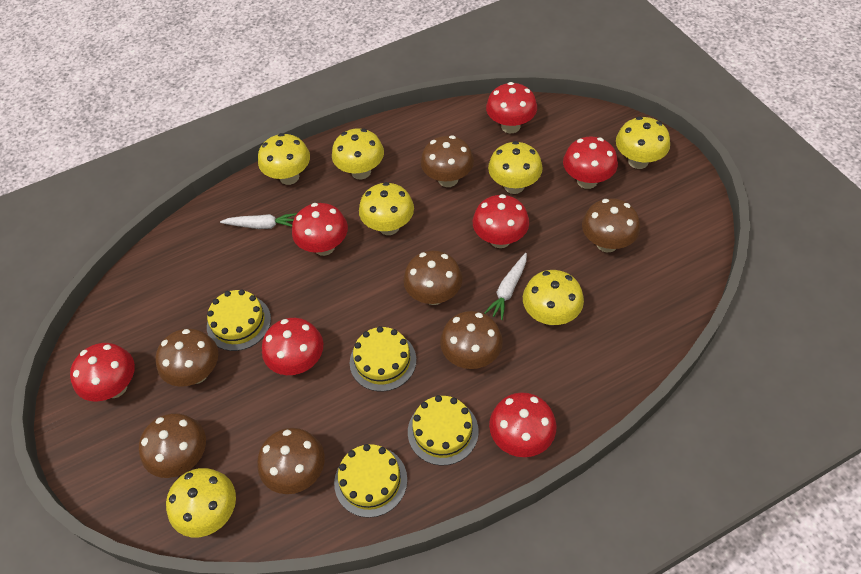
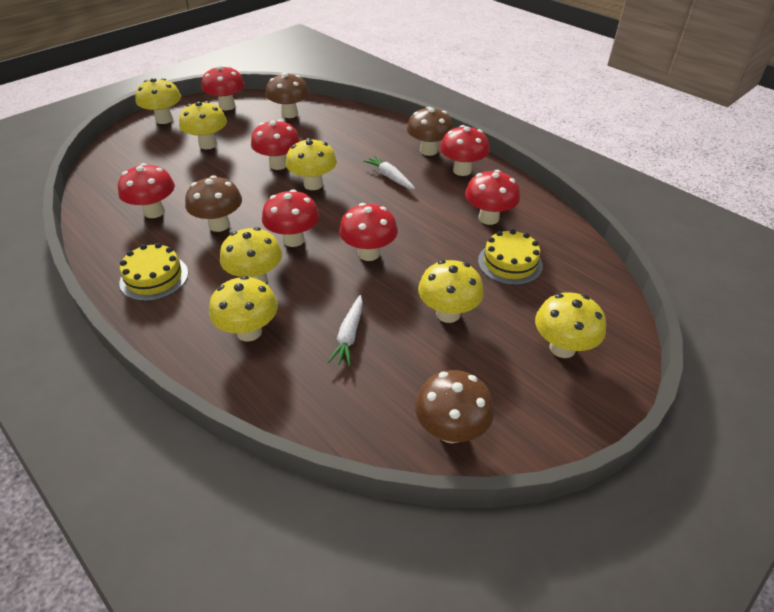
brown mushroom: 7 -> 4
yellow cake: 4 -> 2

